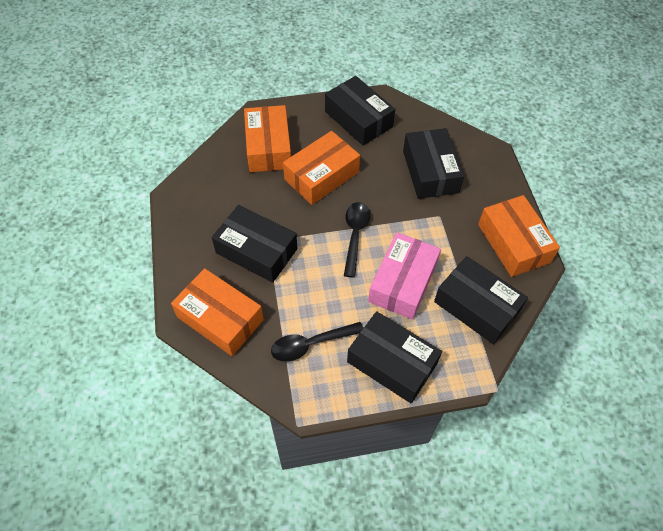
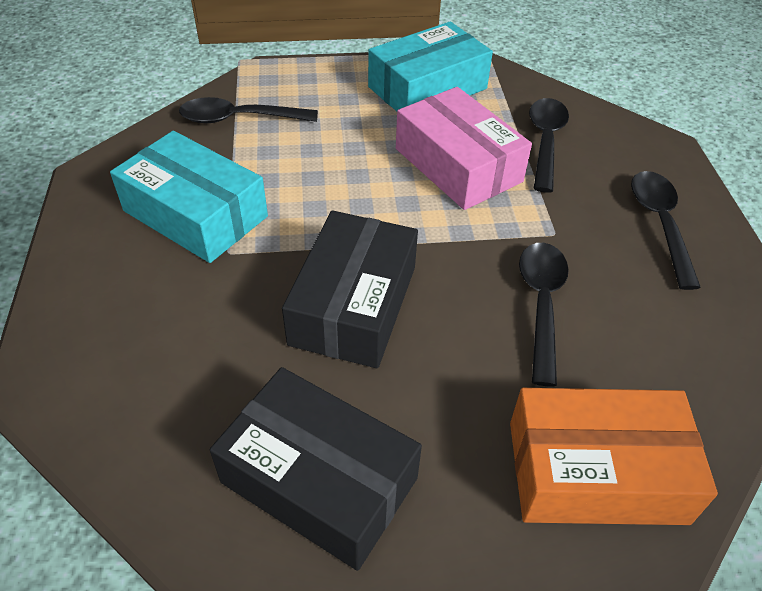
black box: 5 -> 2
black spoon: 2 -> 4
orange box: 4 -> 1
turquoise box: 0 -> 2

